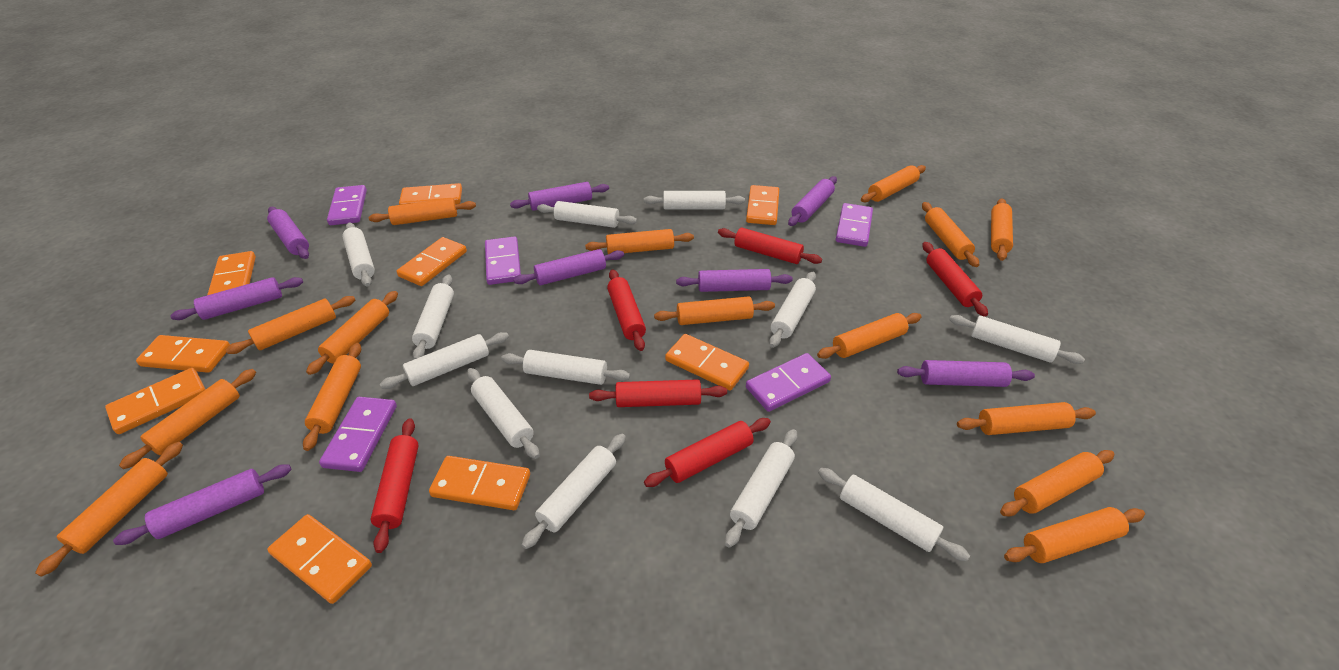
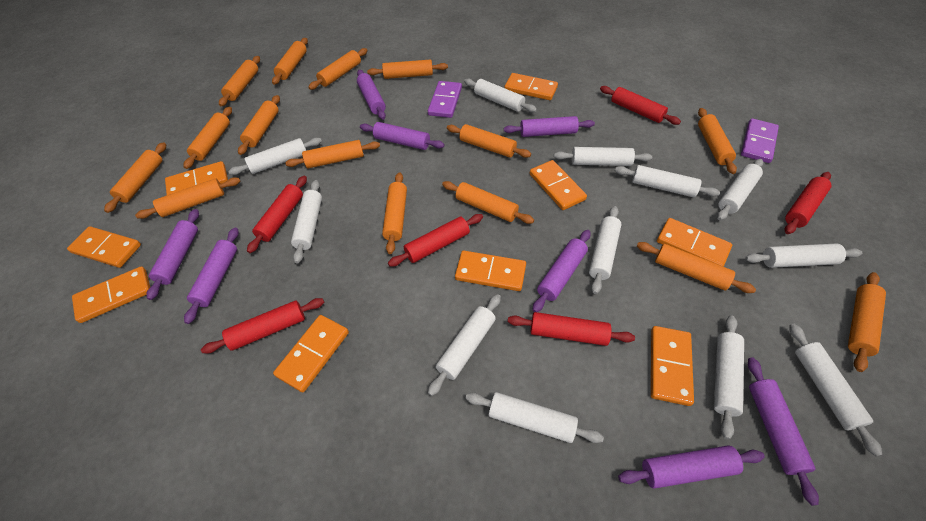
purple domino: 5 -> 2

